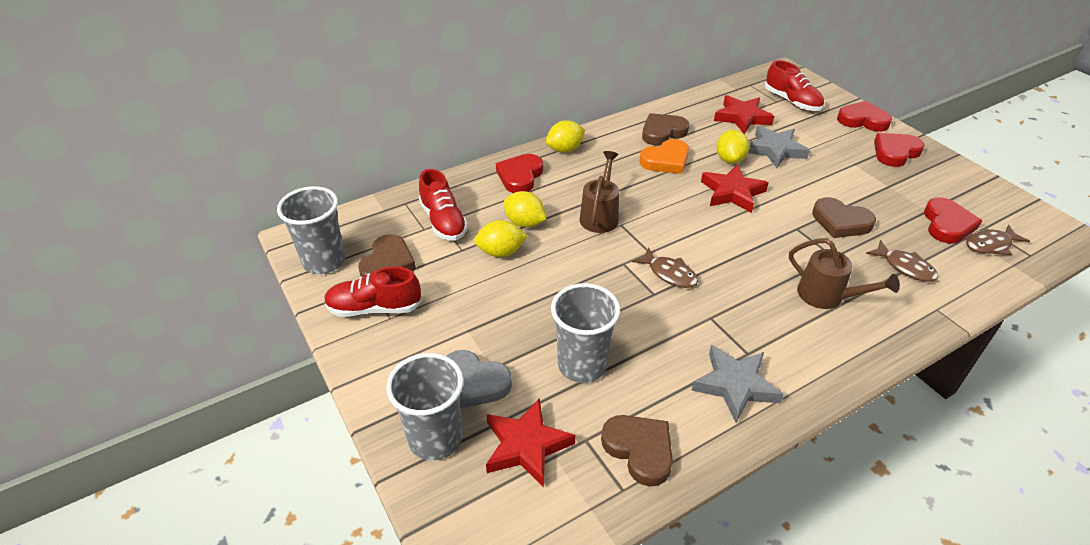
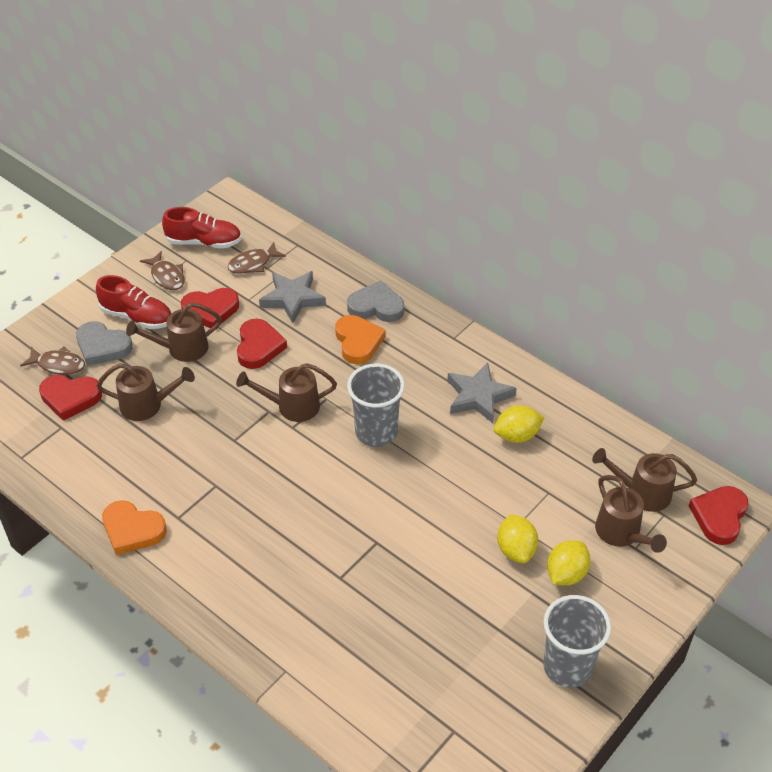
brown heart: 4 -> 0
brown watering can: 2 -> 5
grey cup: 3 -> 2
grey heart: 1 -> 2
orange heart: 1 -> 2
red shoe: 3 -> 2
red star: 3 -> 0
yellow lemon: 4 -> 3

